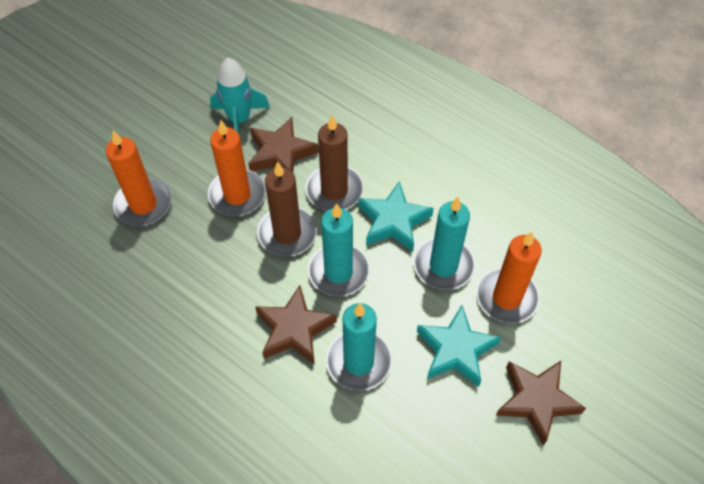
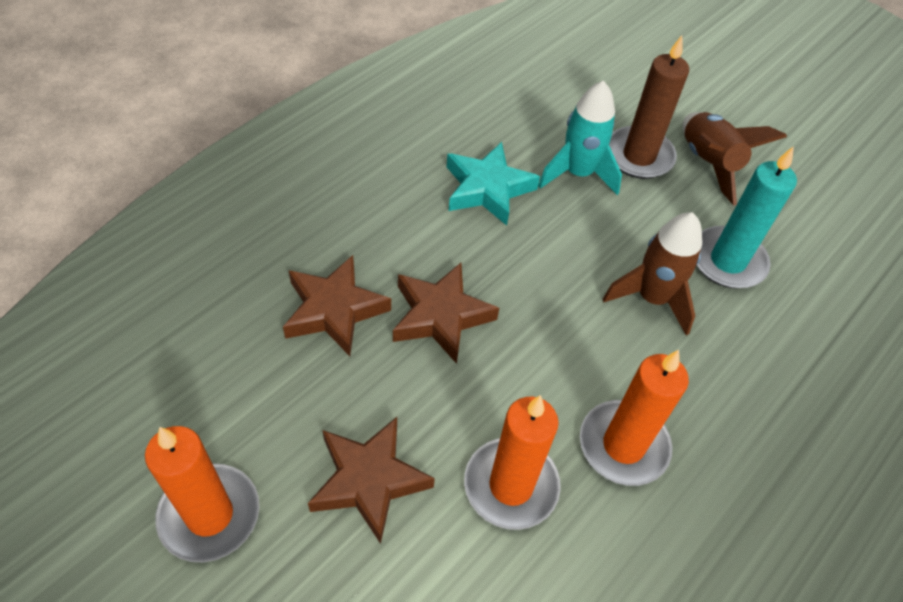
brown candle: 2 -> 1
brown rocket: 0 -> 2
turquoise candle: 3 -> 1
turquoise star: 2 -> 1

